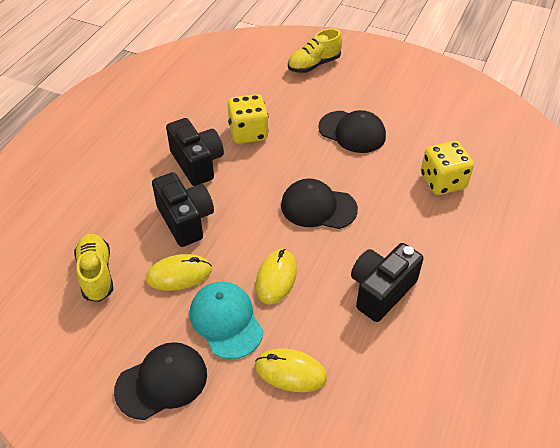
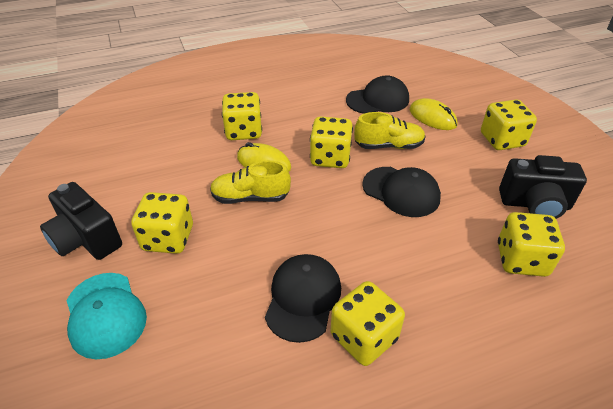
black camera: 3 -> 2
yellow dice: 2 -> 6
yellow mouse: 3 -> 2

